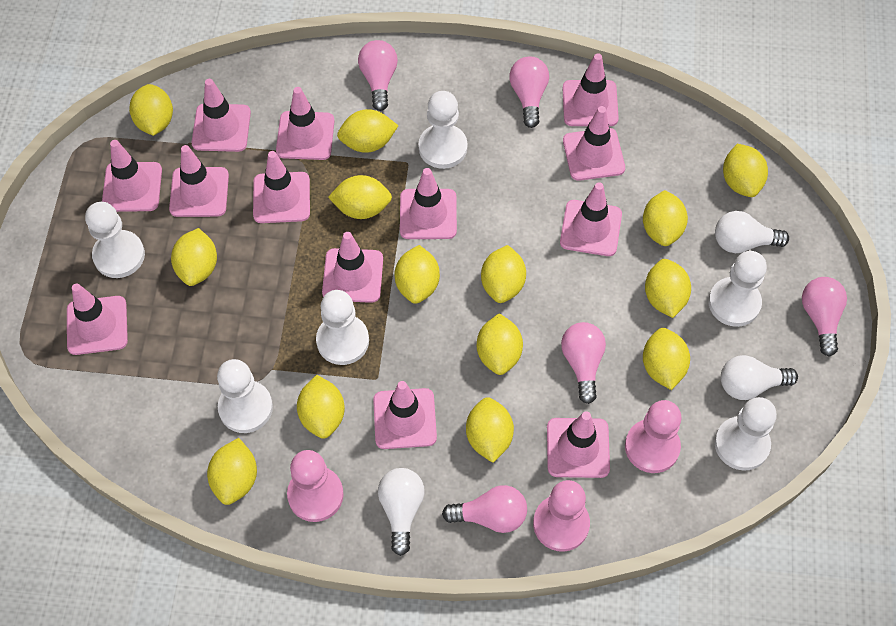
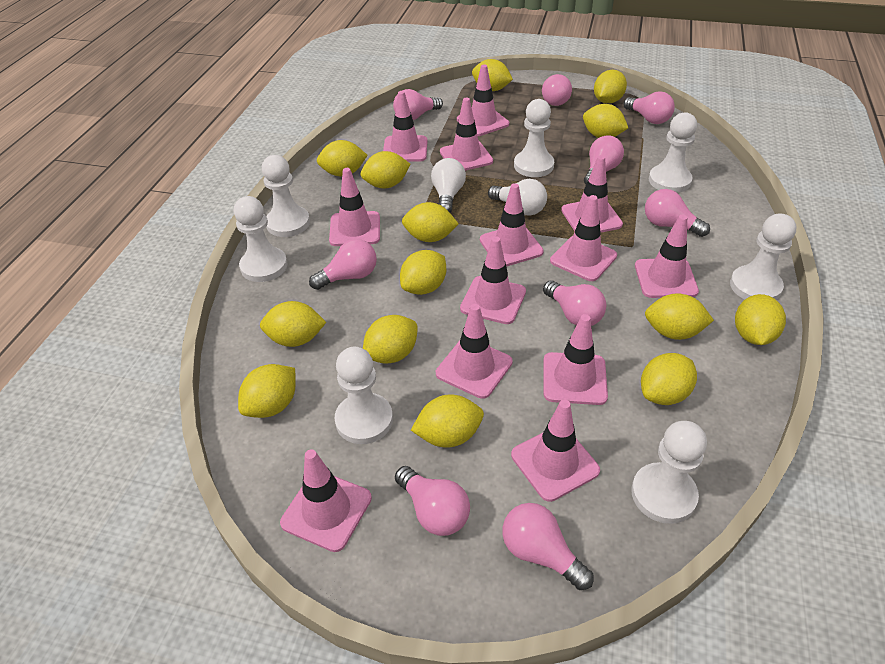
pink light bulb: 5 -> 9
pink pawn: 3 -> 0
white light bulb: 3 -> 2
white pawn: 6 -> 7

